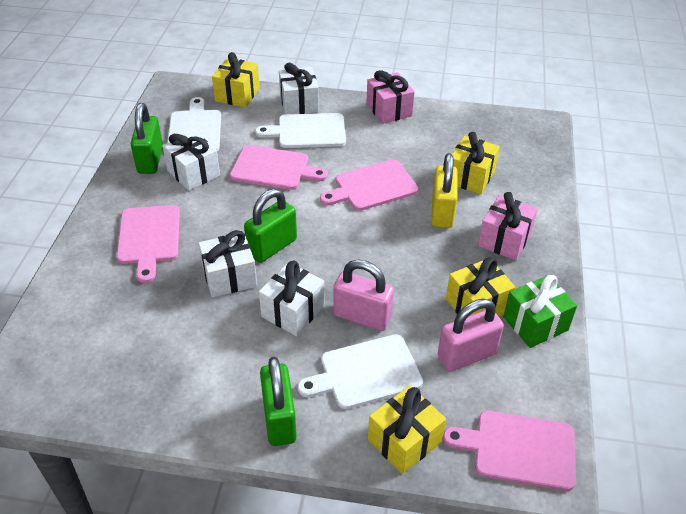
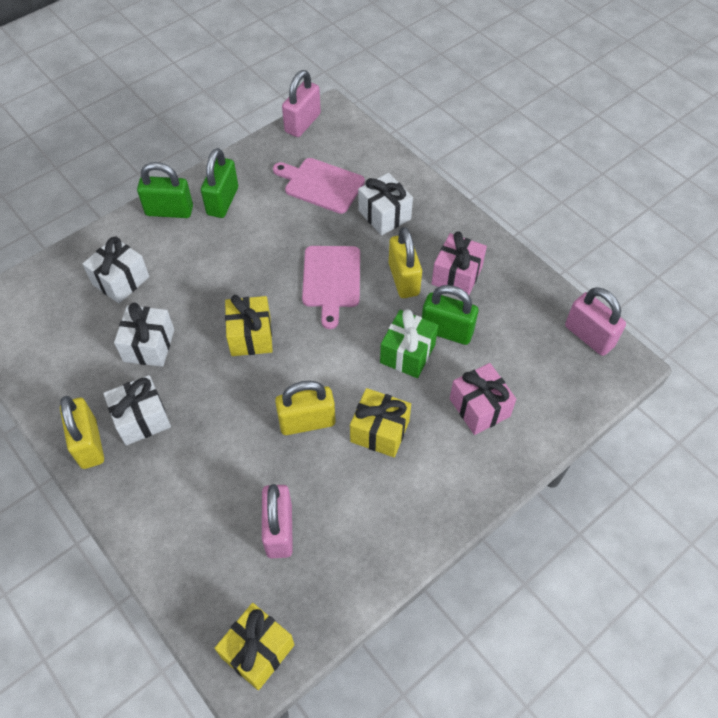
pink cutting board: 4 -> 2
pink padlock: 2 -> 3
white cutting board: 3 -> 0
yellow gift: 4 -> 3
yellow padlock: 1 -> 3

